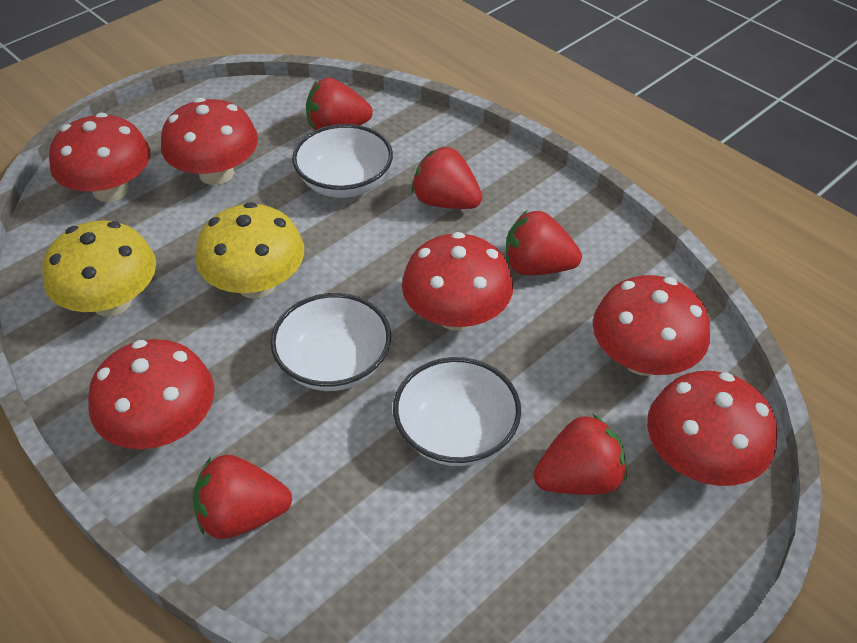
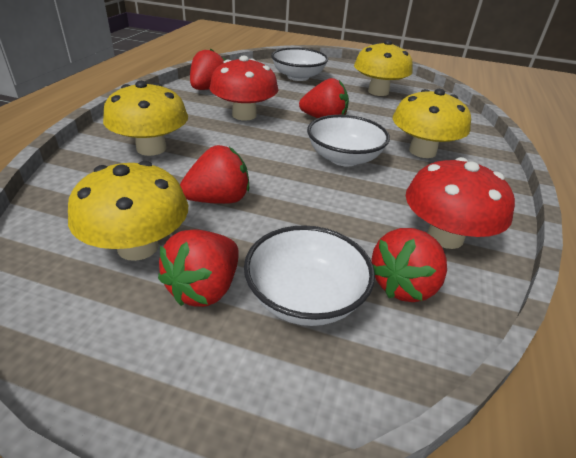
red mushroom: 6 -> 2
yellow mushroom: 2 -> 4

